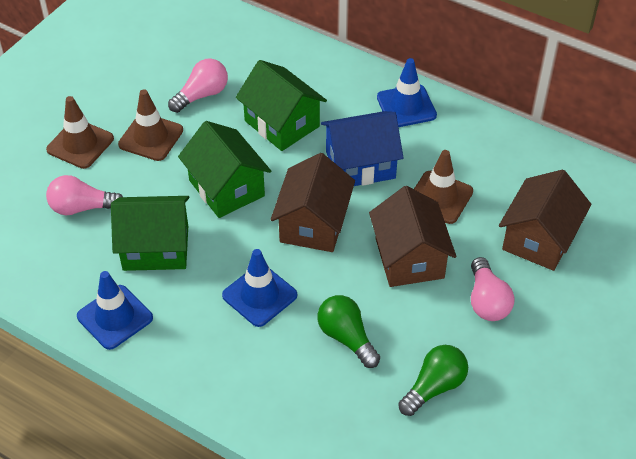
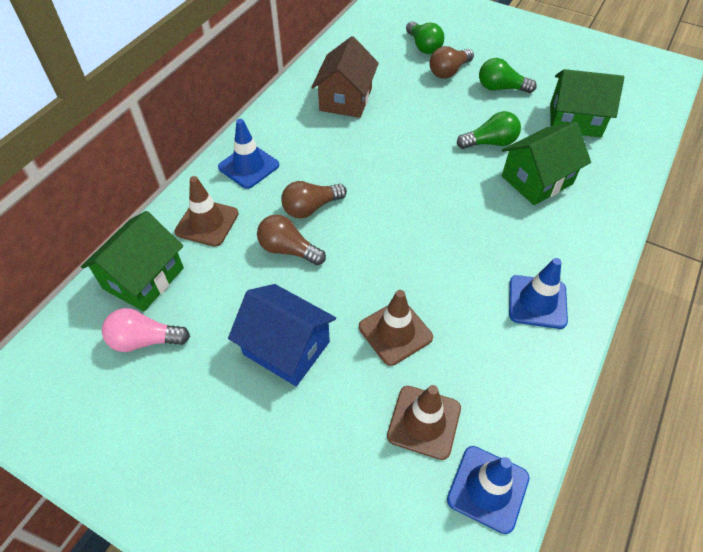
brown house: 3 -> 1
brown light bulb: 0 -> 3
green light bulb: 2 -> 3
pink light bulb: 3 -> 1

